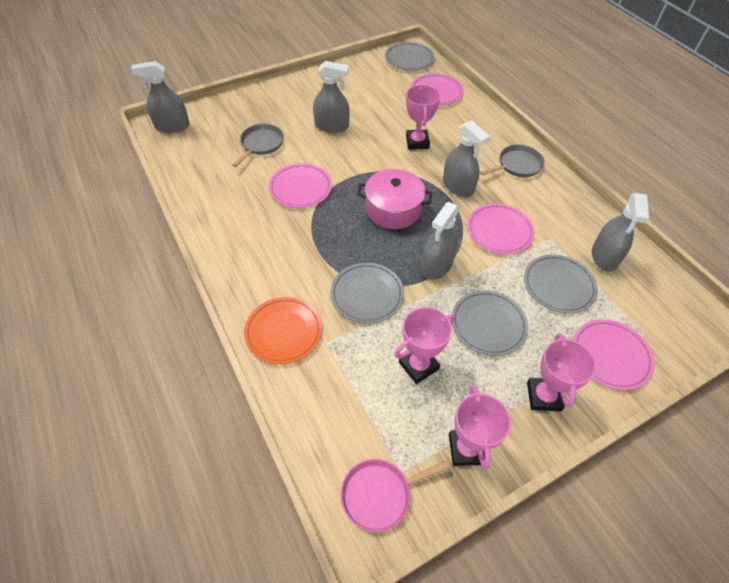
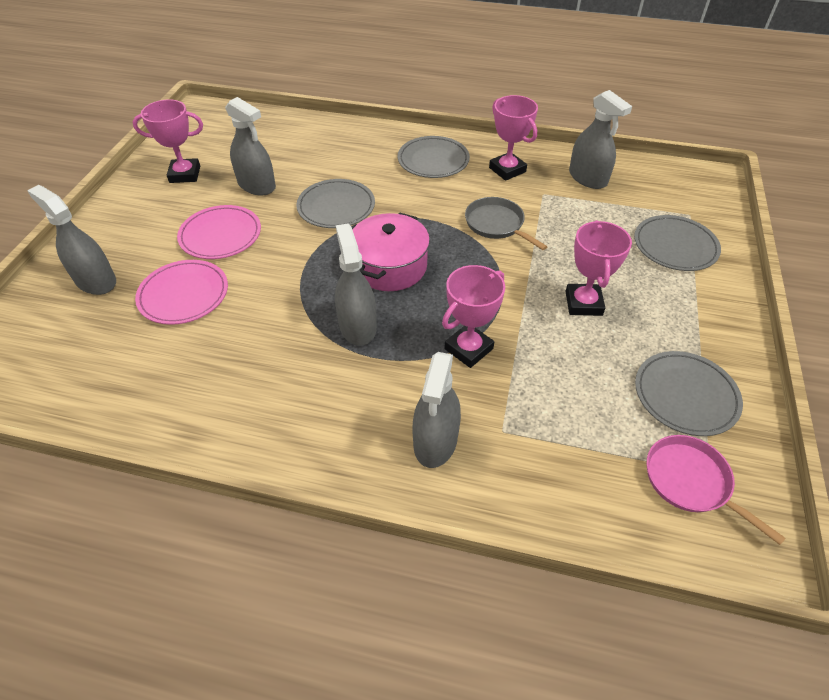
grey pan: 2 -> 1
orange plate: 1 -> 0
pink plate: 4 -> 2

